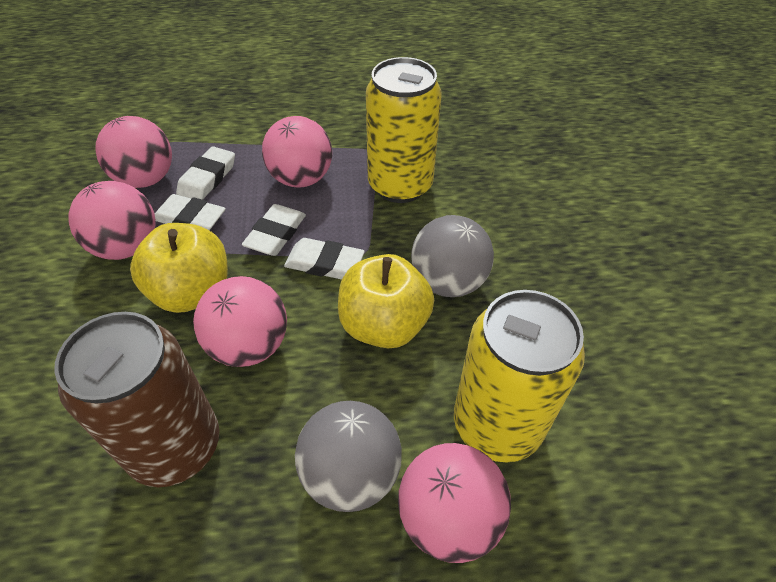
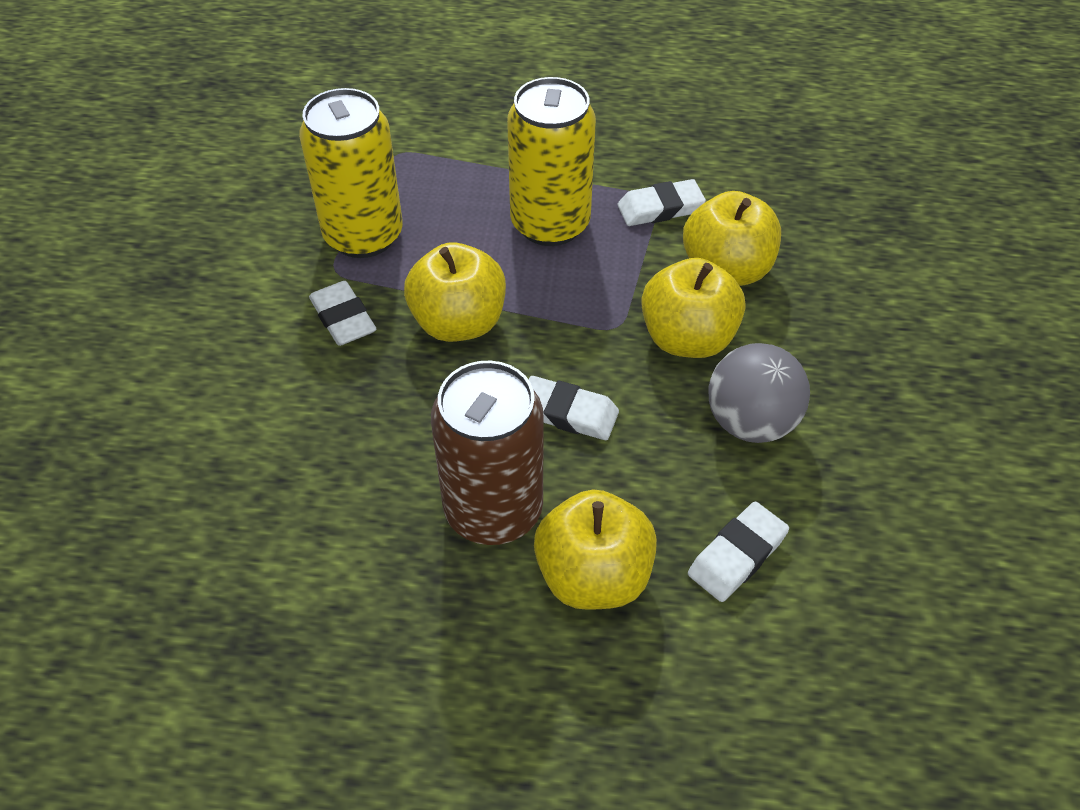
grey ball: 2 -> 1
pink ball: 5 -> 0
yellow apple: 2 -> 4

